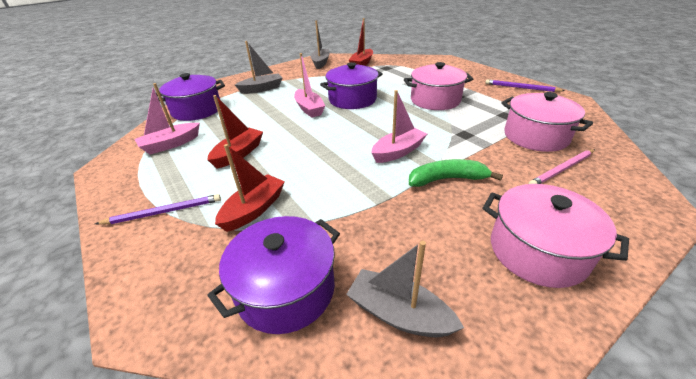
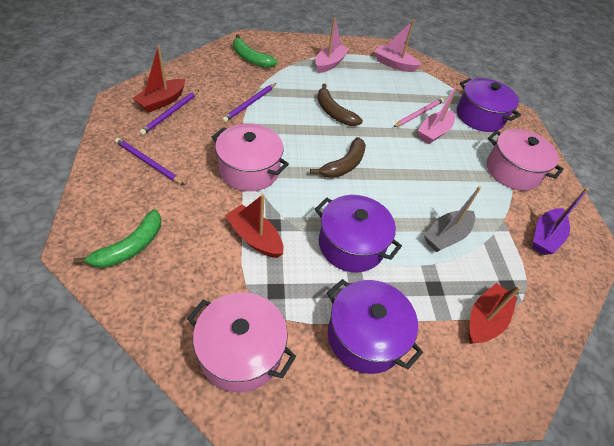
brown banana: 0 -> 2
green banana: 1 -> 2
grey boat: 3 -> 1
purple boat: 0 -> 1
purple pencil: 2 -> 3

